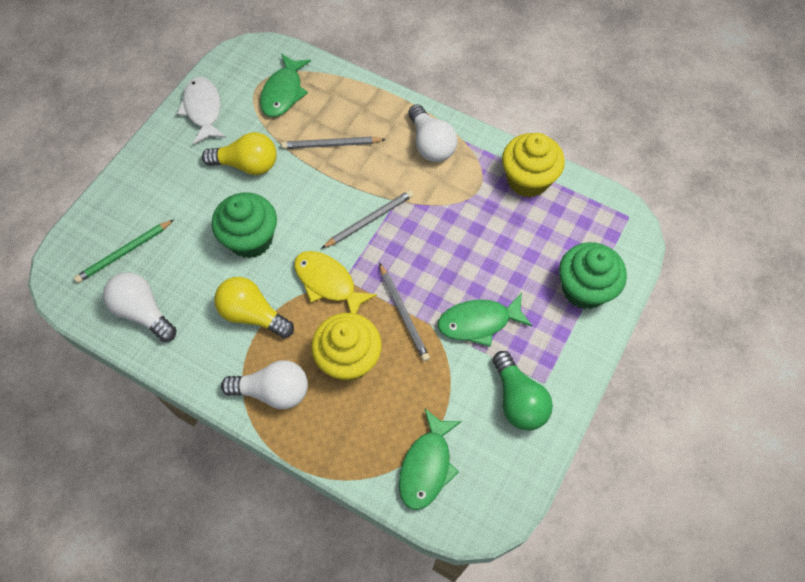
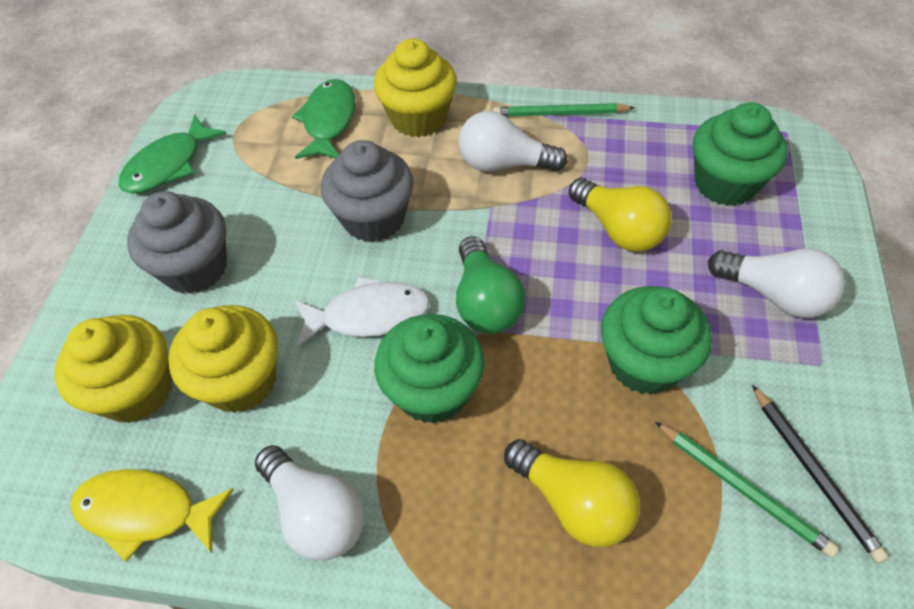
black pencil: 0 -> 1
green cupcake: 2 -> 3
green fish: 3 -> 2
green pencil: 1 -> 2
grey cupcake: 0 -> 2
grey pencil: 3 -> 0
yellow cupcake: 2 -> 3

